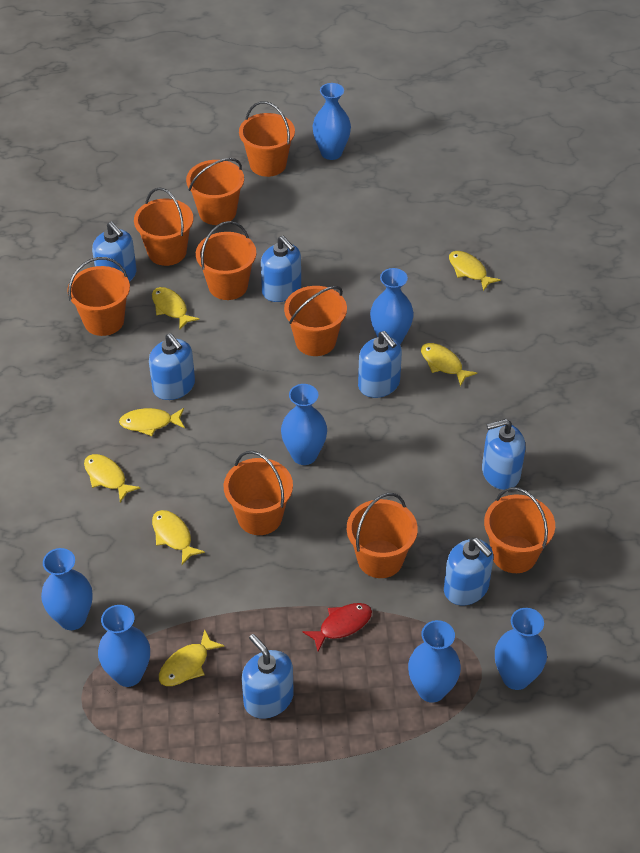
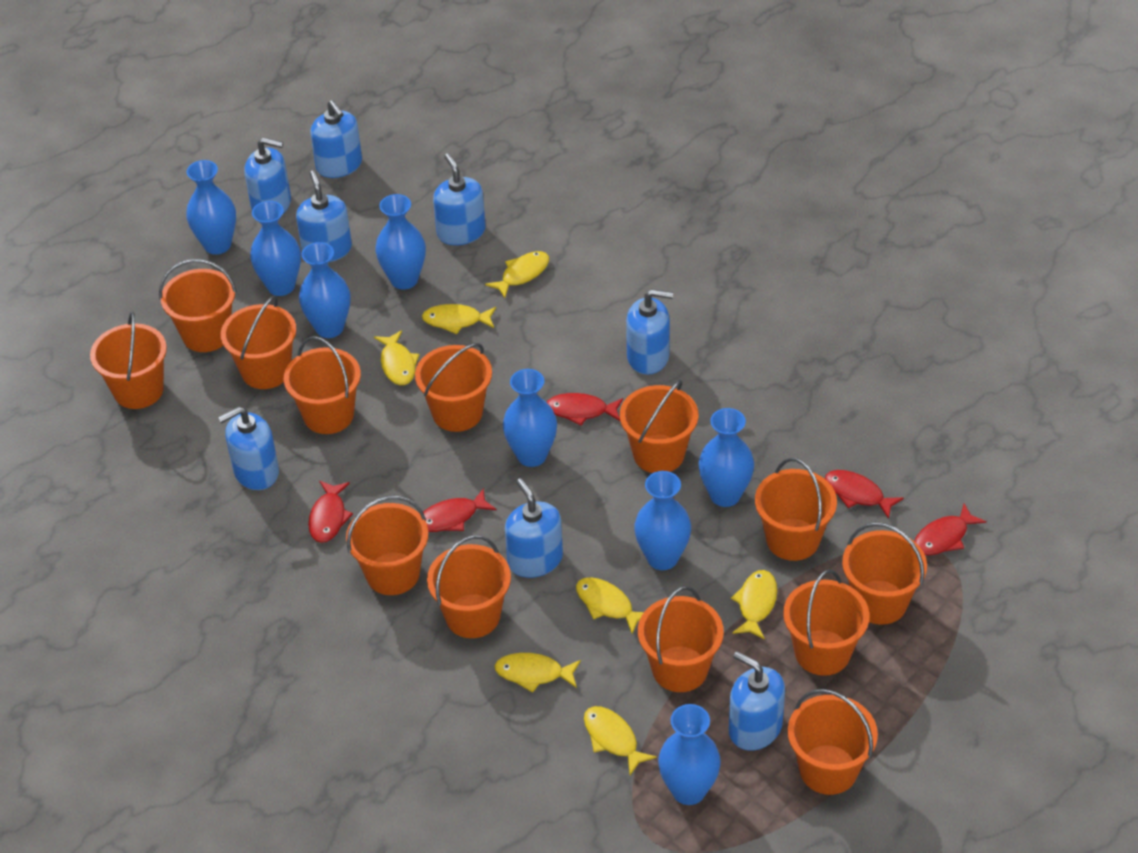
blue soap dispenser: 7 -> 8
blue vase: 7 -> 8
orange bucket: 9 -> 13
red fish: 1 -> 5

